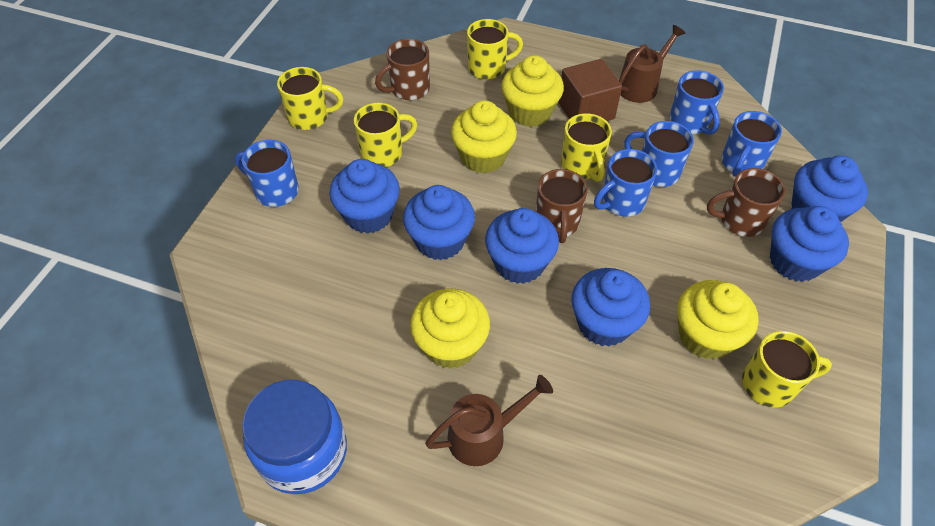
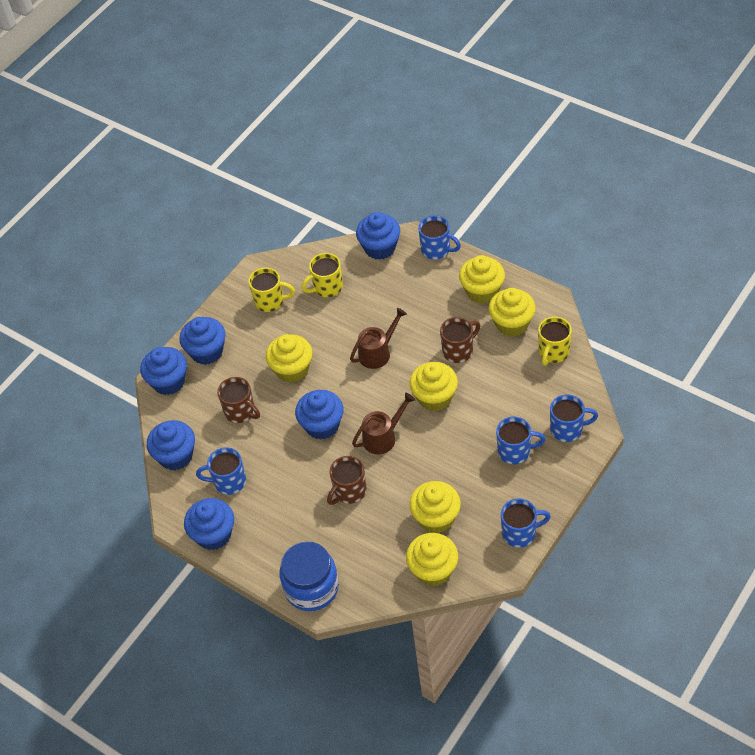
brown cube: 1 -> 0
yellow cupcake: 4 -> 6
yellow mug: 5 -> 3

